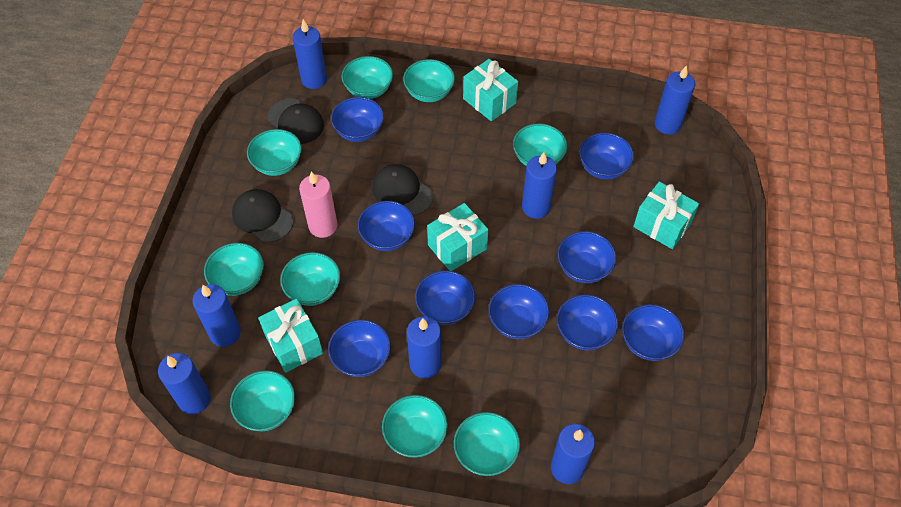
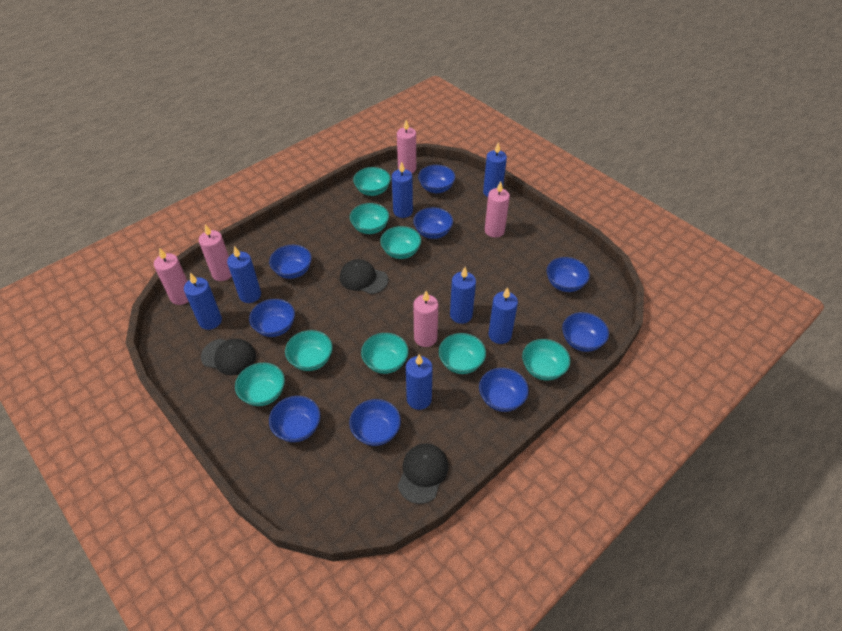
pink candle: 1 -> 5
turquoise bowl: 9 -> 8
turquoise gift: 4 -> 0

